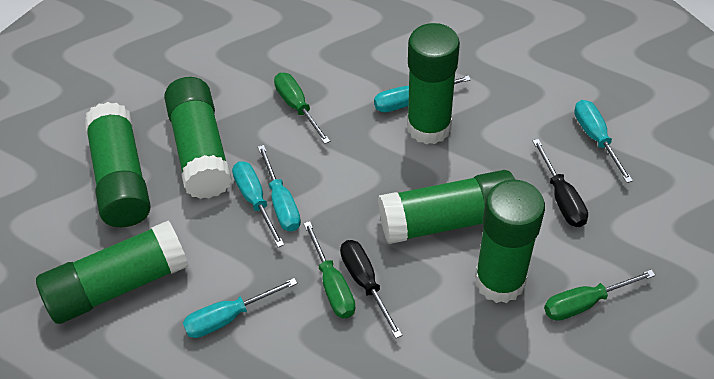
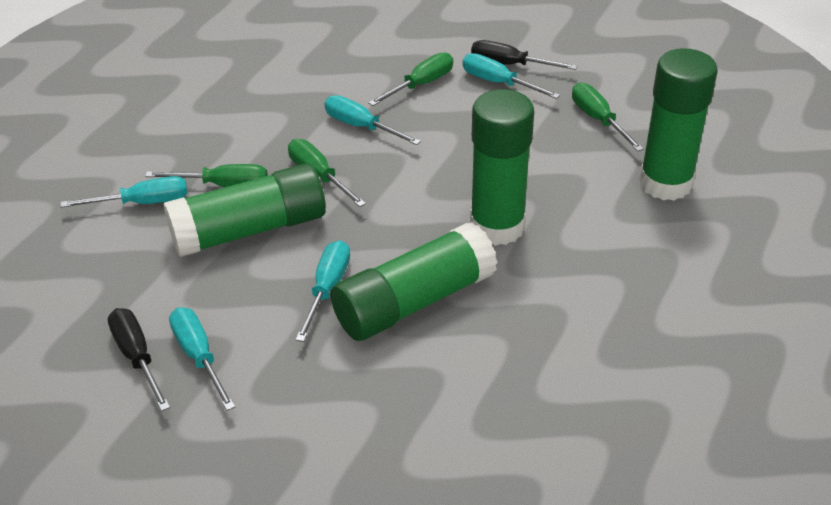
green glue stick: 6 -> 4
green screwdriver: 3 -> 4

